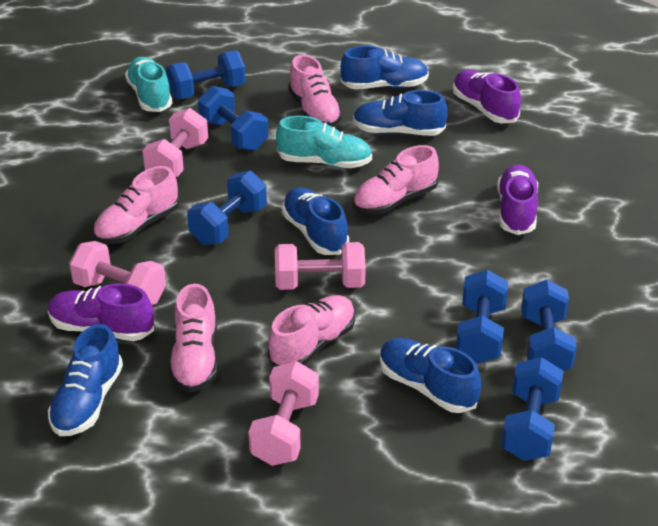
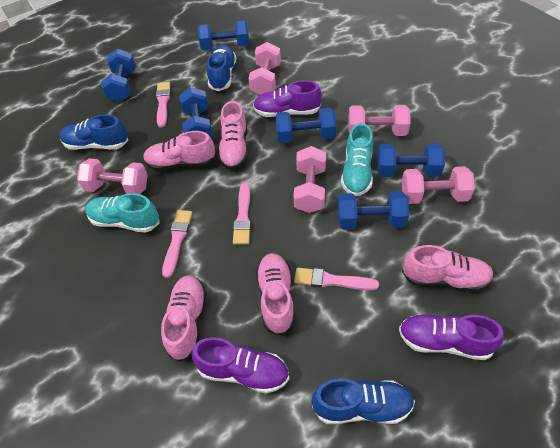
blue shoe: 5 -> 3
pink brush: 0 -> 4
pink dumbbell: 4 -> 5

